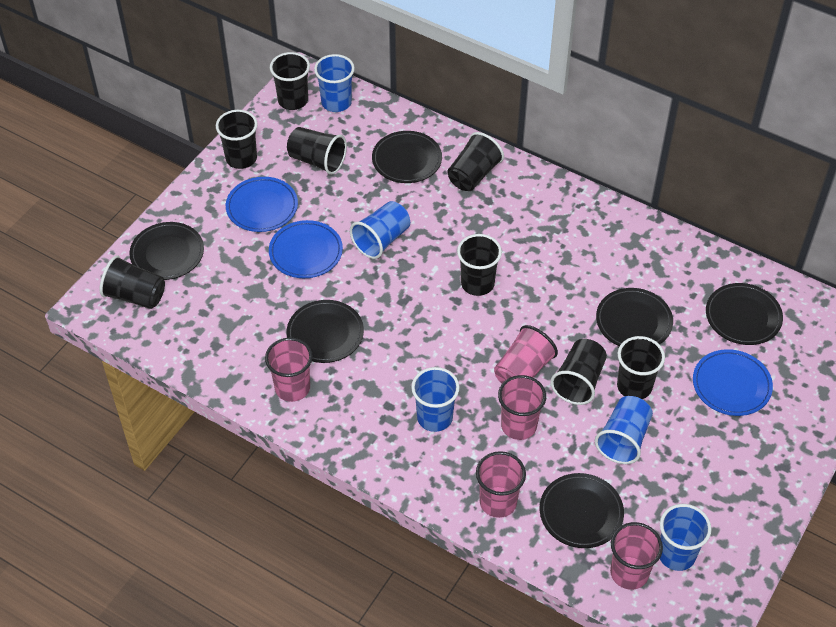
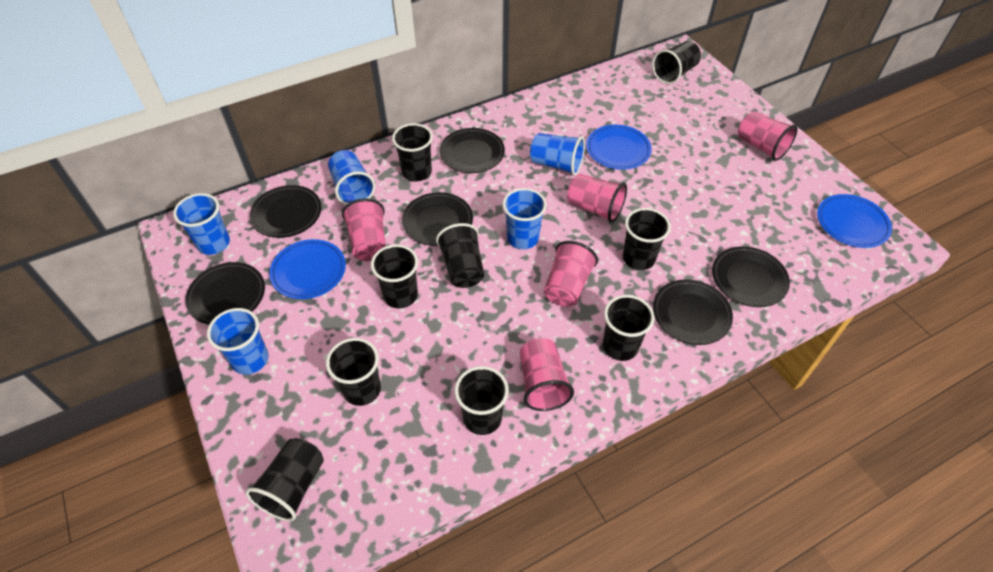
black cup: 8 -> 9

